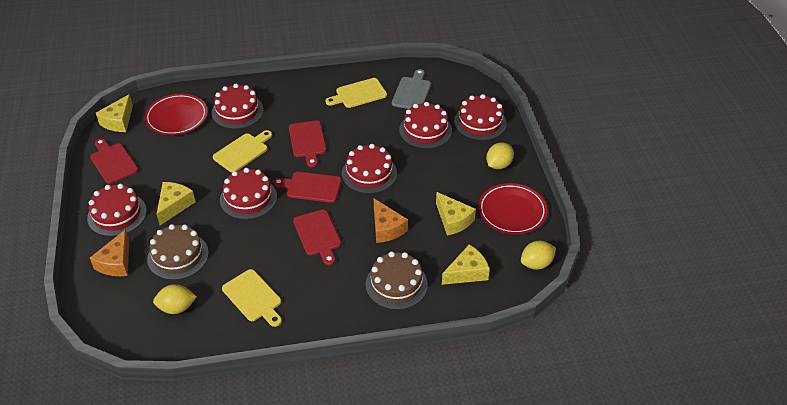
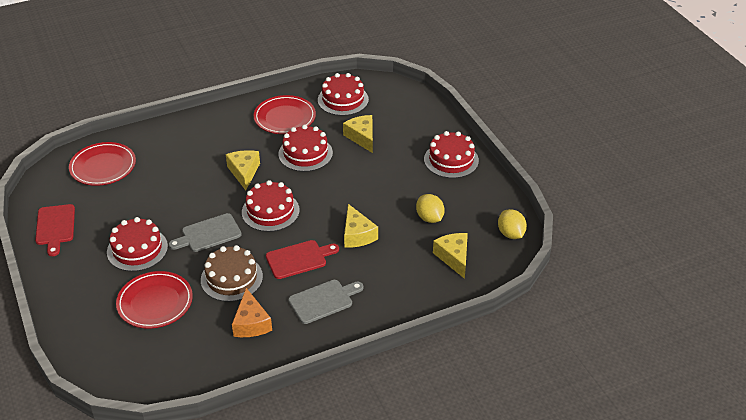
brown cake: 2 -> 1
grey cutting board: 1 -> 2
orange cheese: 2 -> 1
red cake: 6 -> 5
red cutting board: 4 -> 2
red plate: 2 -> 3
yellow cutting board: 3 -> 0
yellow lemon: 3 -> 2

